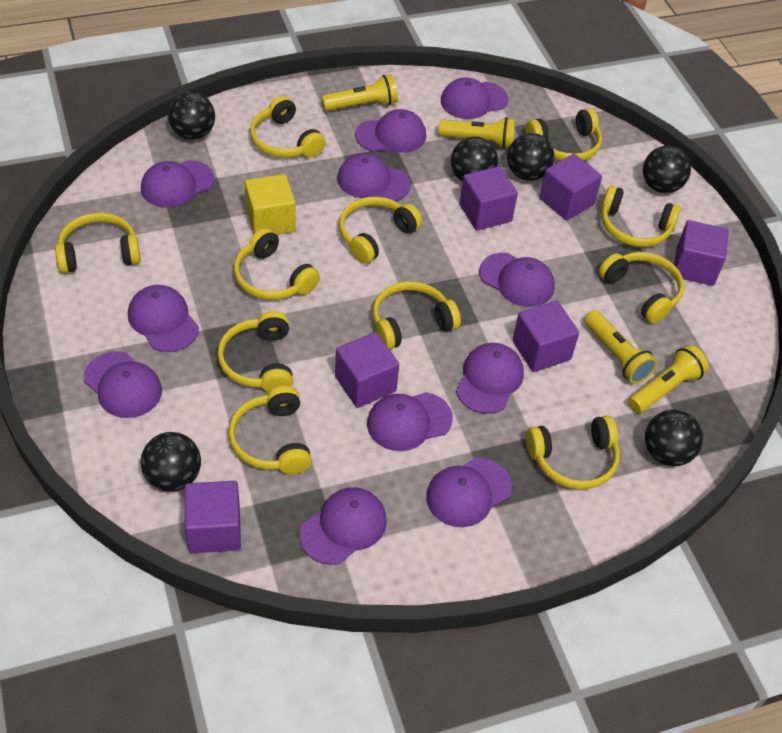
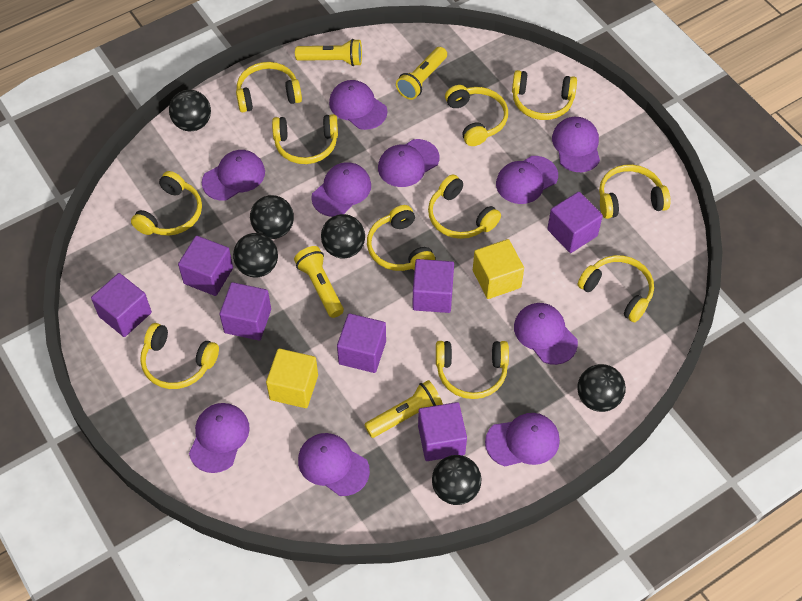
purple cap: 11 -> 10
purple cube: 6 -> 7
yellow cube: 1 -> 2

